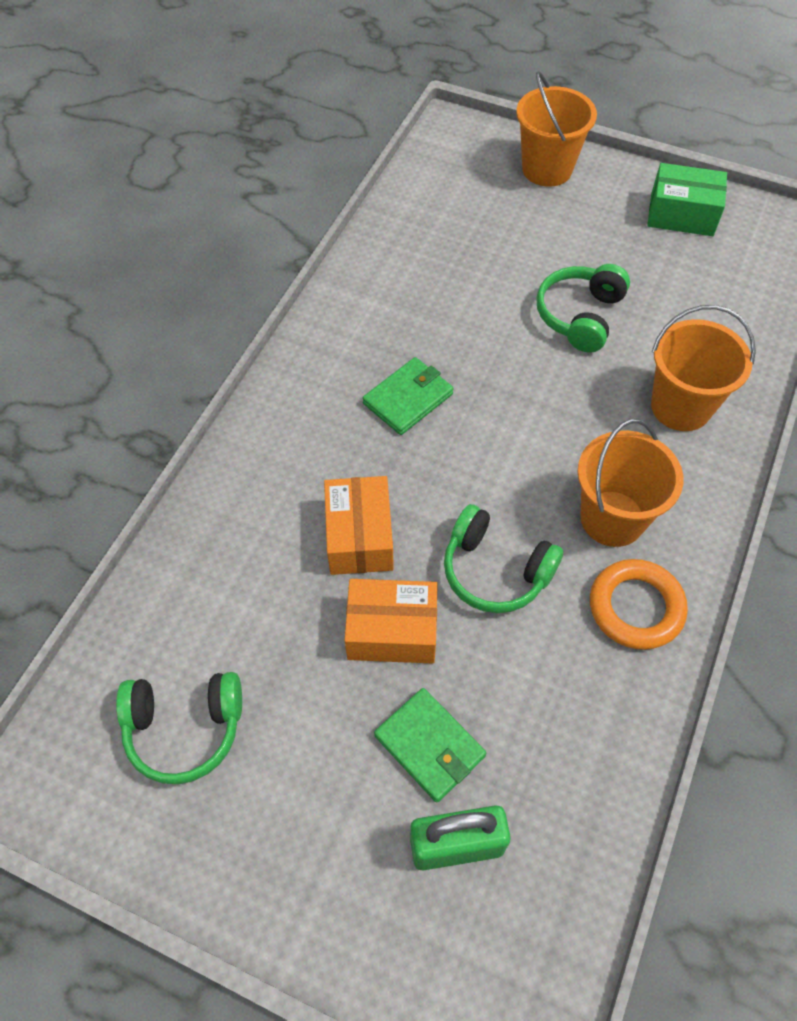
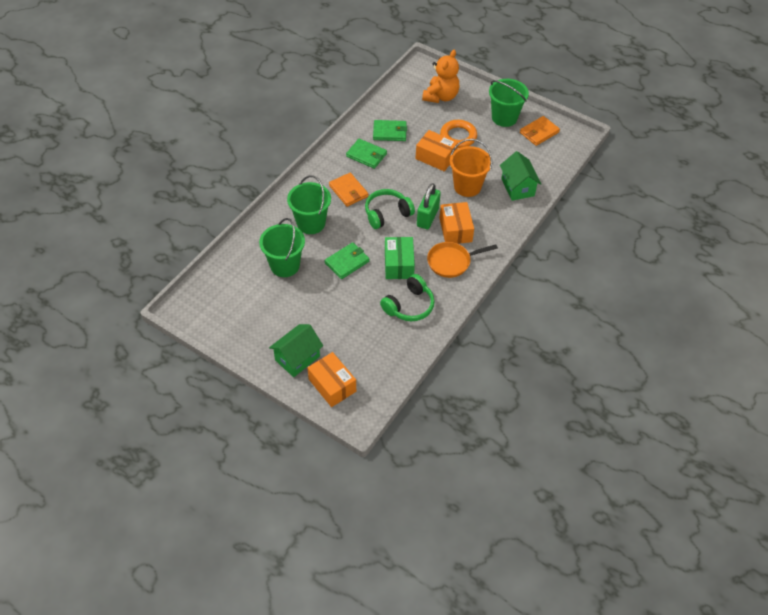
green bucket: 0 -> 3
green headphones: 3 -> 2
green house: 0 -> 2
green wallet: 2 -> 3
orange box: 2 -> 3
orange bucket: 3 -> 1
orange pan: 0 -> 1
orange teddy bear: 0 -> 1
orange wallet: 0 -> 2

